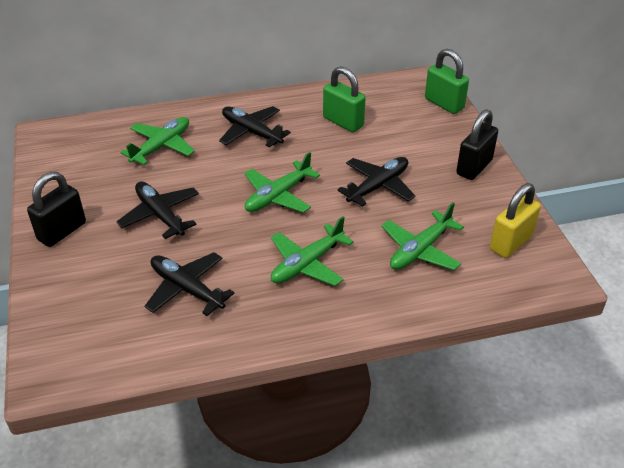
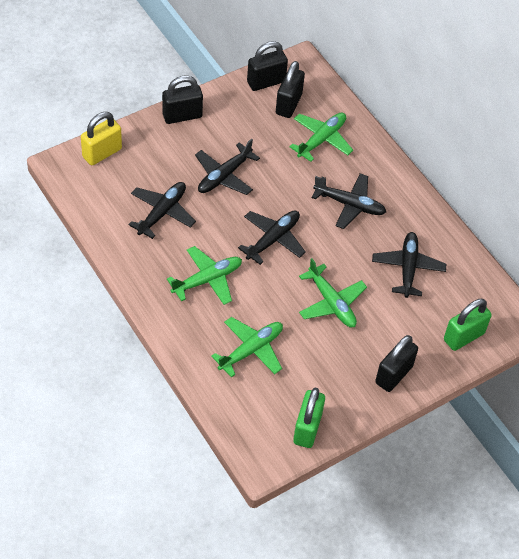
black padlock: 2 -> 4
black plane: 4 -> 5

